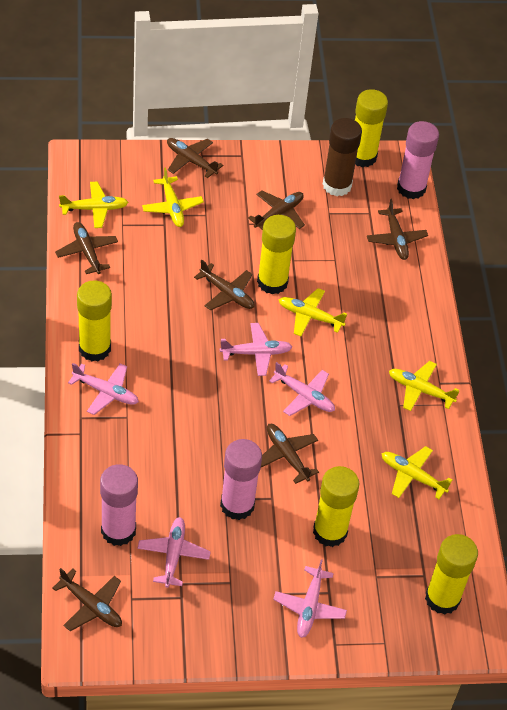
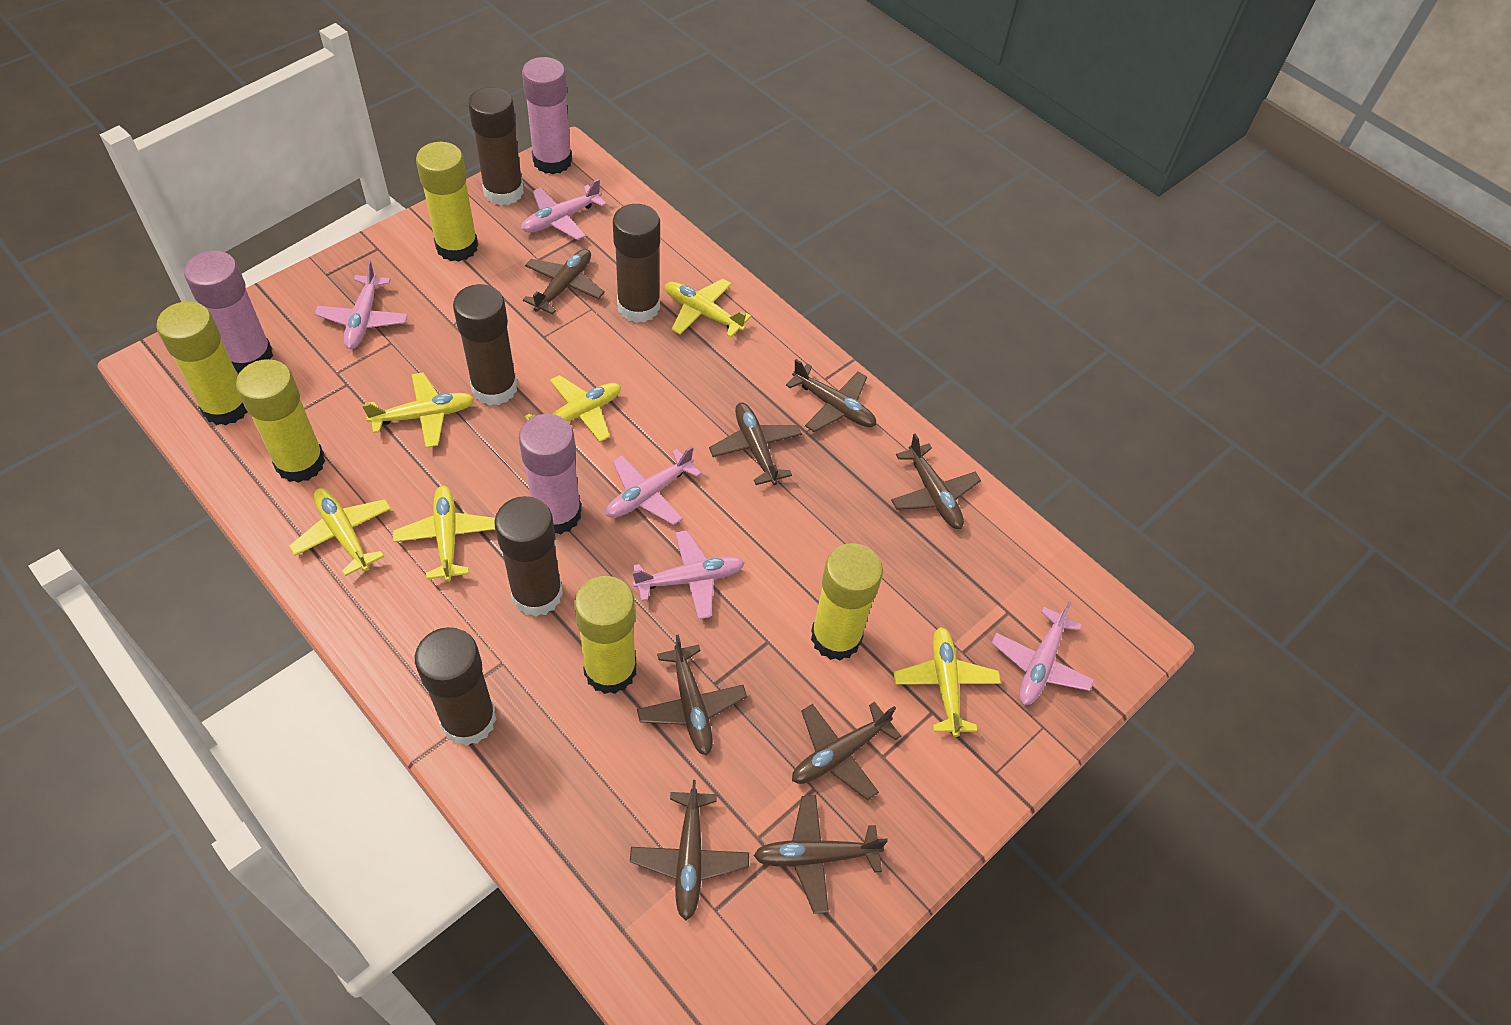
brown glue stick: 1 -> 5
brown plane: 7 -> 8
yellow plane: 5 -> 6

